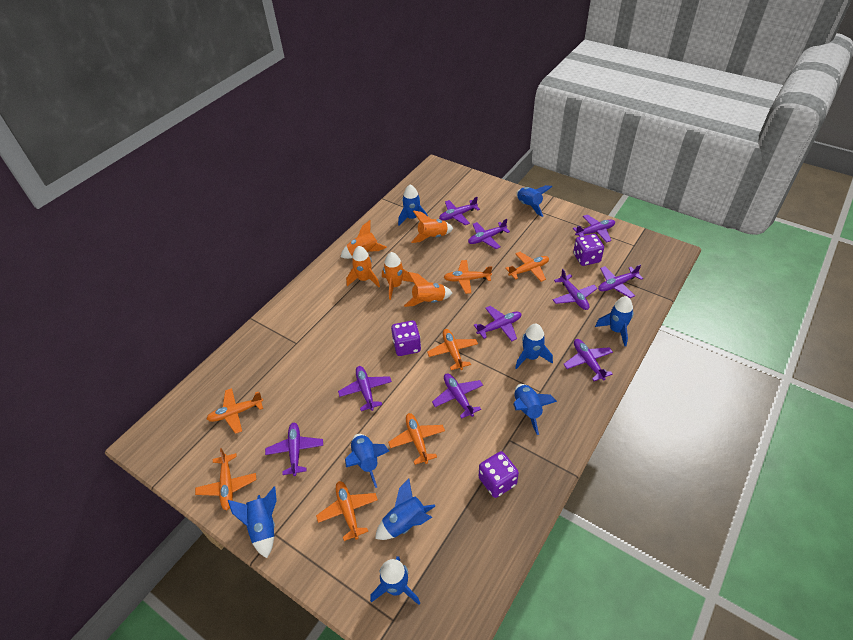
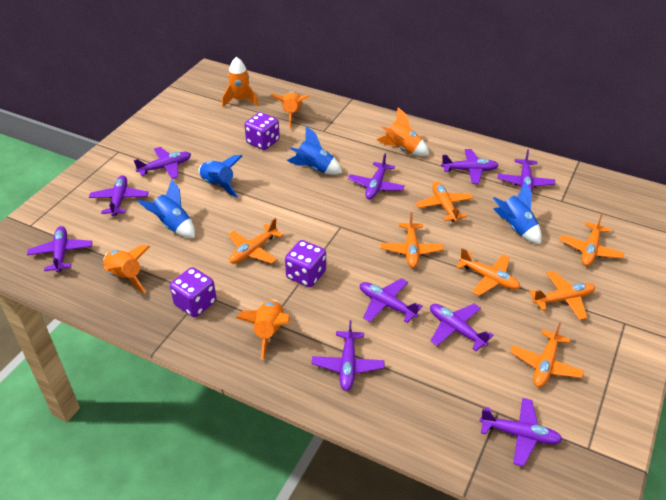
blue rocket: 9 -> 4

